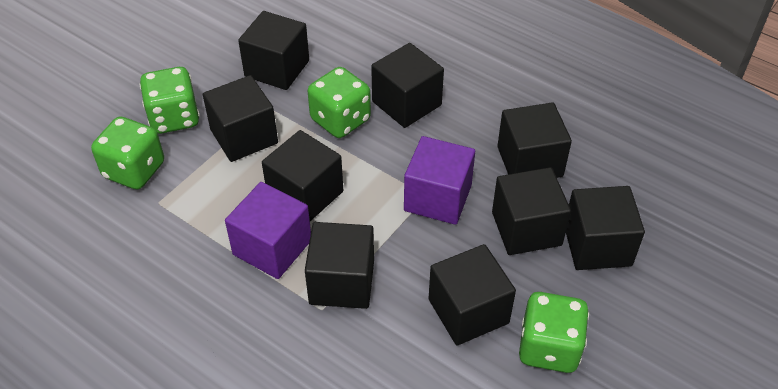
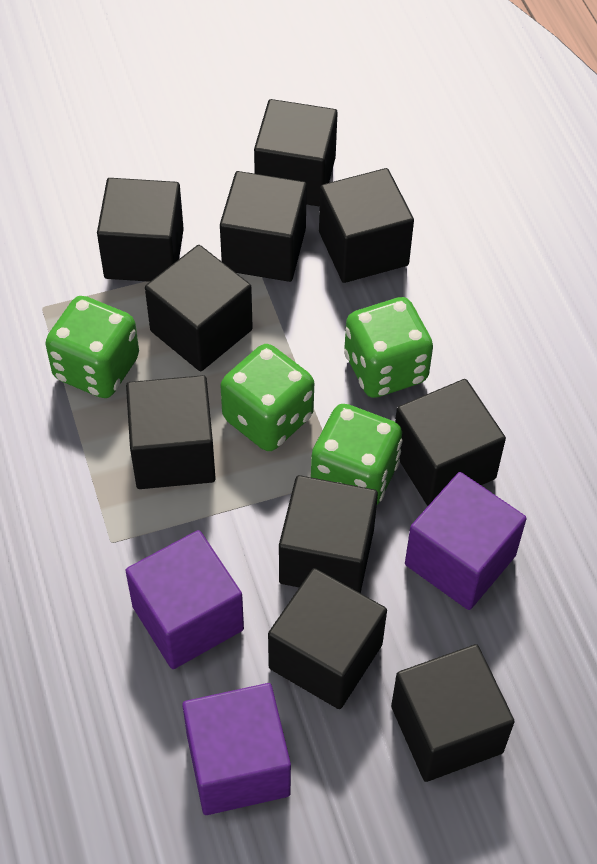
black cube: 9 -> 10
purple cube: 2 -> 3

